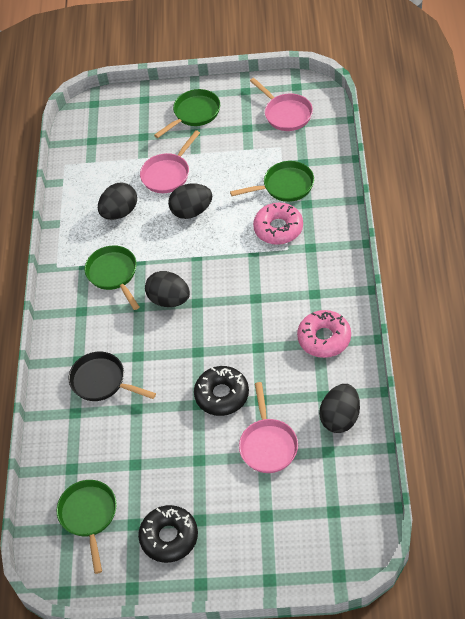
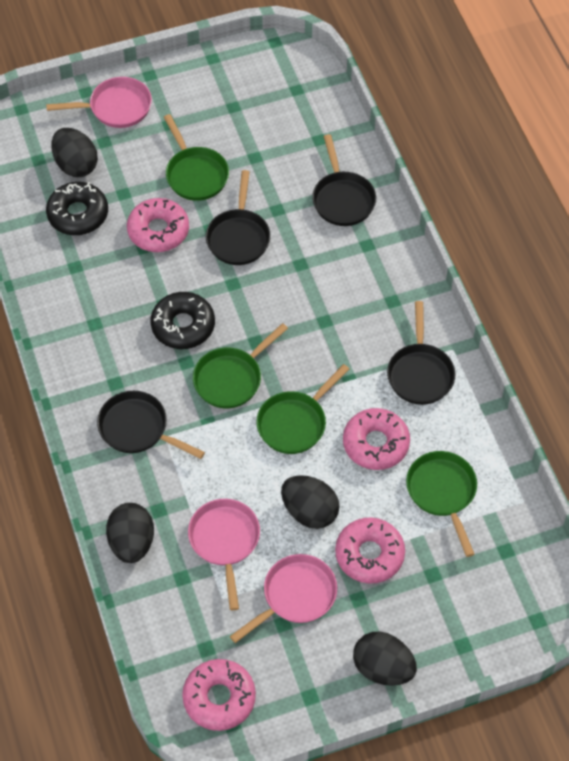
black pan: 1 -> 4
pink donut: 2 -> 4

